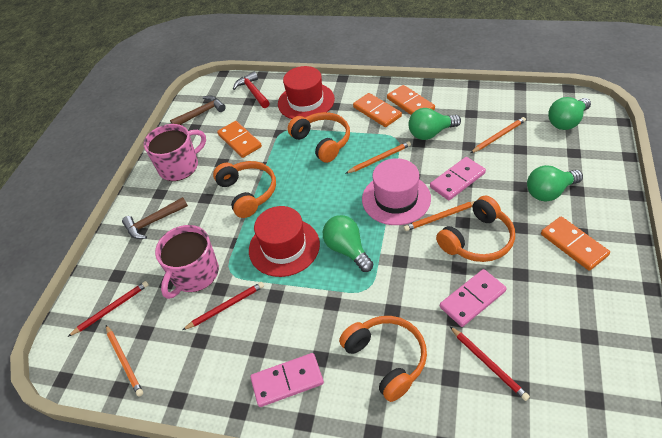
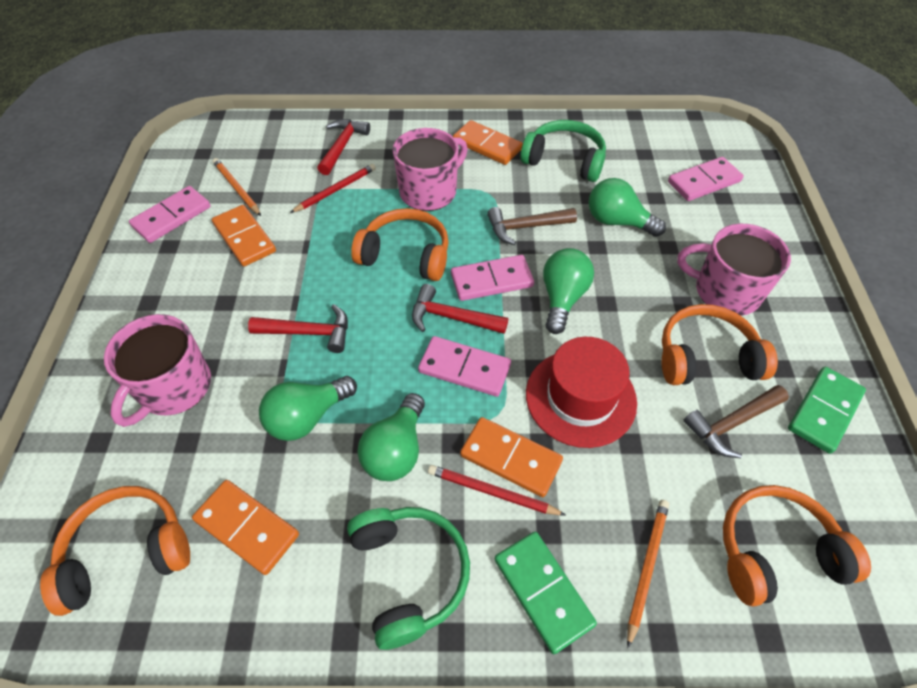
green domino: 0 -> 2
green headphones: 0 -> 2
orange pencil: 4 -> 2
pink domino: 3 -> 4
pink hat: 1 -> 0
pink mug: 2 -> 3
red hammer: 1 -> 3
red hat: 2 -> 1
red pencil: 3 -> 2

